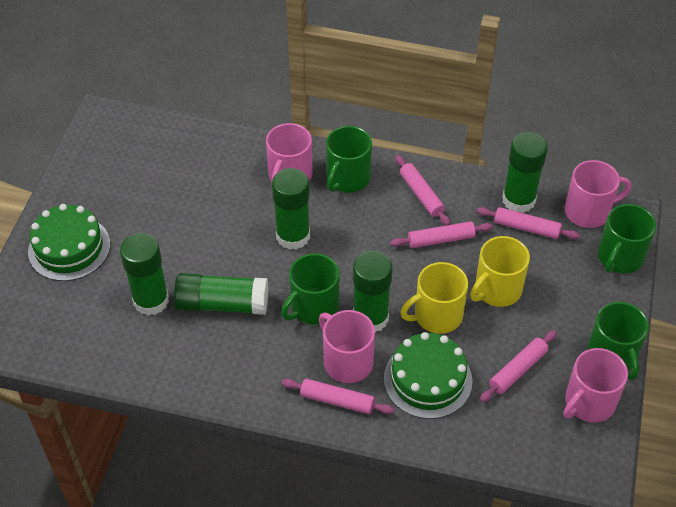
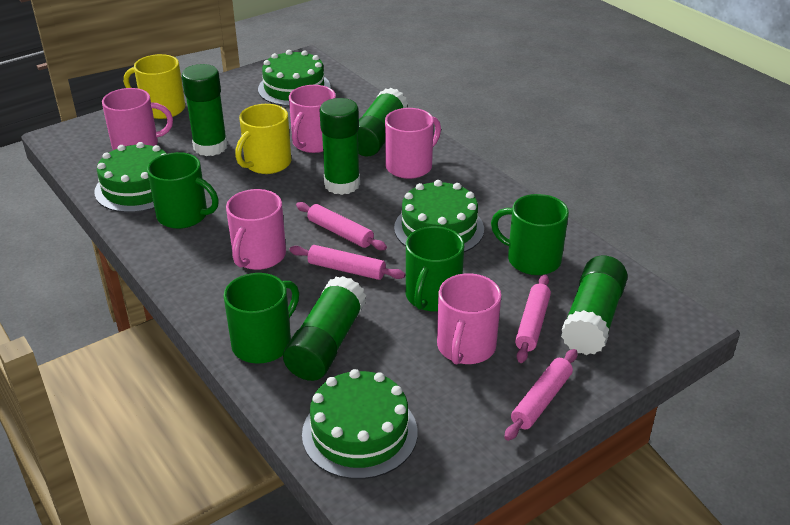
green cake: 2 -> 4
pink mug: 4 -> 5
pink rolling pin: 5 -> 4

